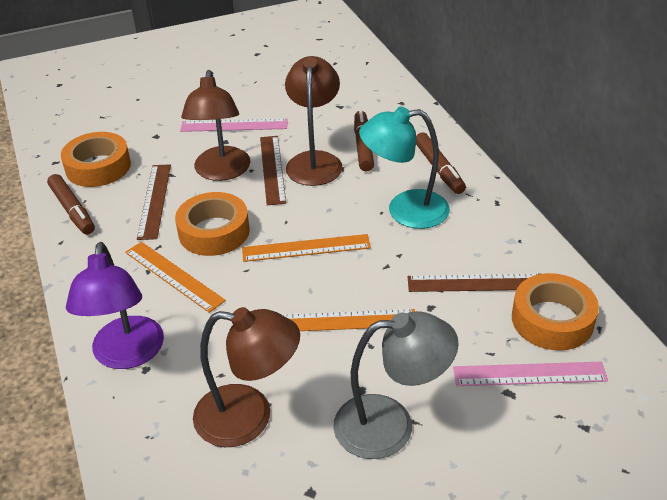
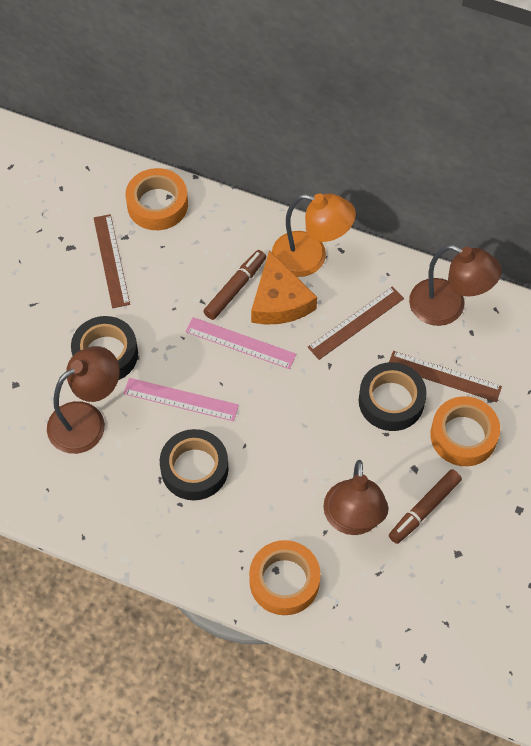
black tape: 0 -> 3
brown marker: 3 -> 2
grey lamp: 1 -> 0
orange cheese: 0 -> 1
orange lamp: 0 -> 1
orange ruler: 3 -> 0
purple lamp: 1 -> 0
turquoise lamp: 1 -> 0

